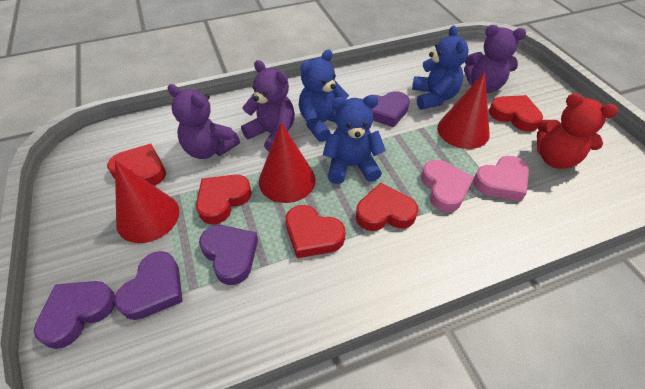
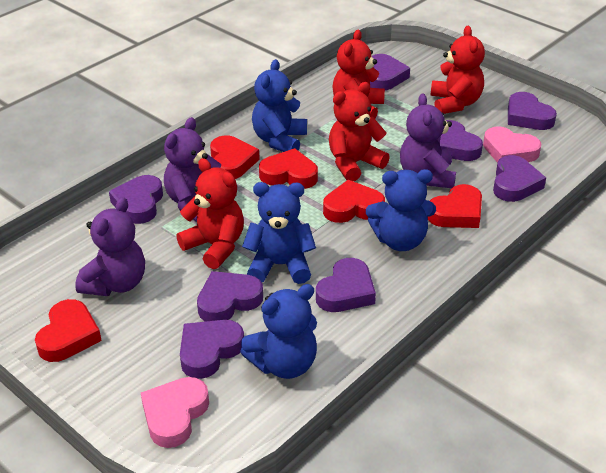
blue teddy bear: 3 -> 4
purple heart: 4 -> 8
red cone: 3 -> 0
red teddy bear: 1 -> 4

